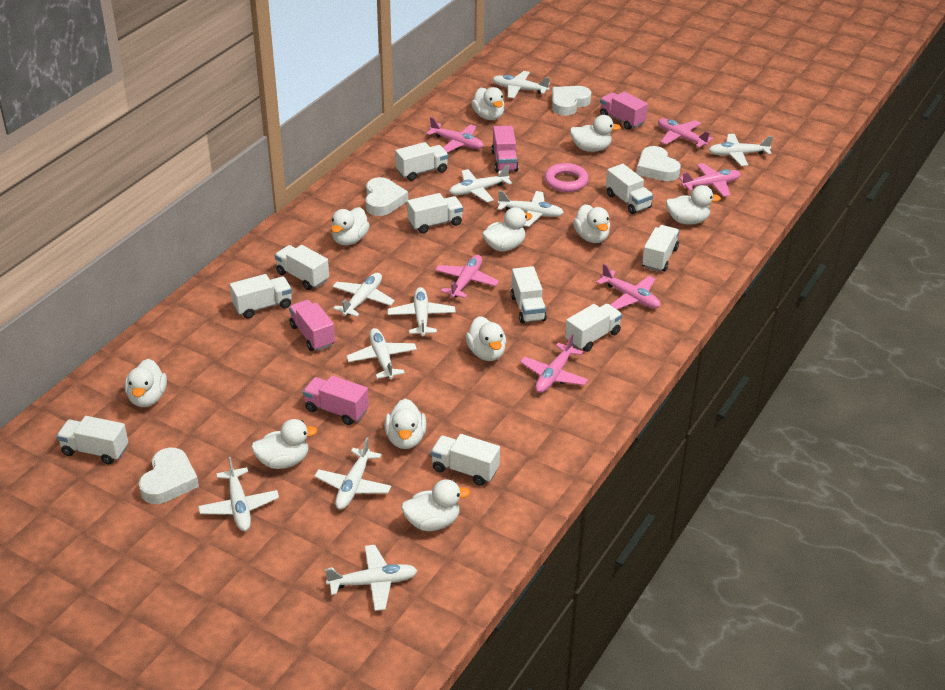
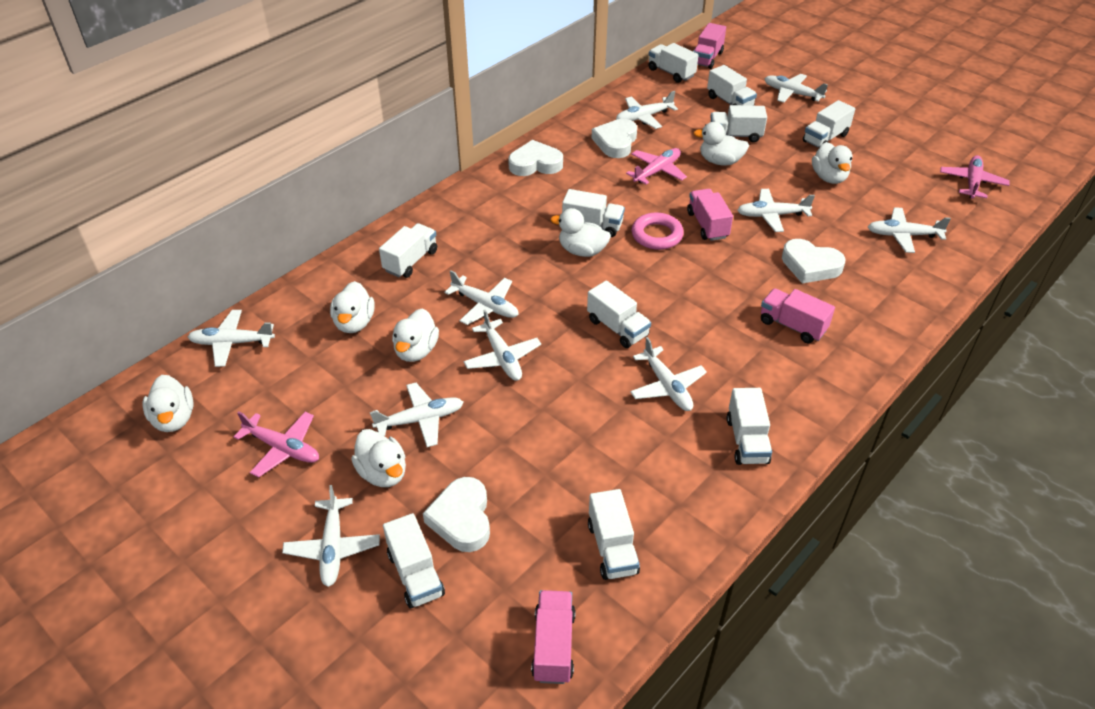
pink plane: 6 -> 3
white duck: 11 -> 7

